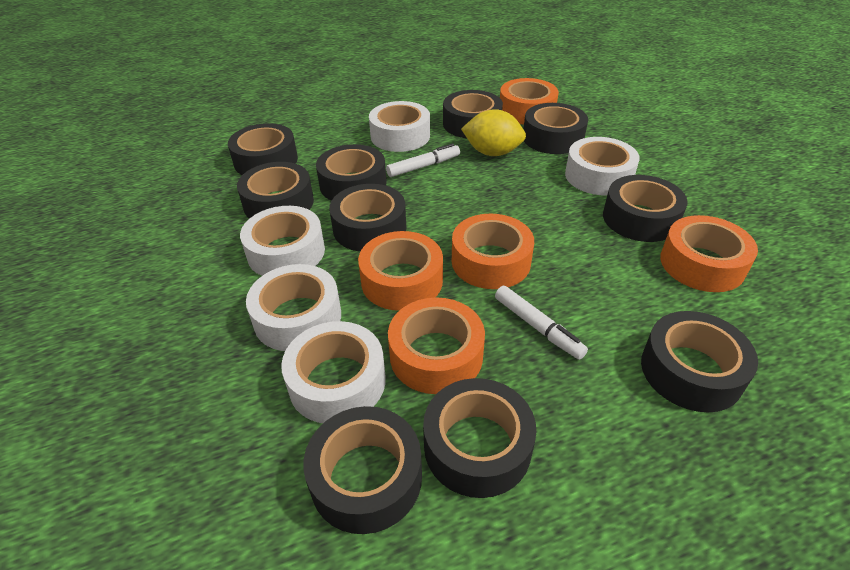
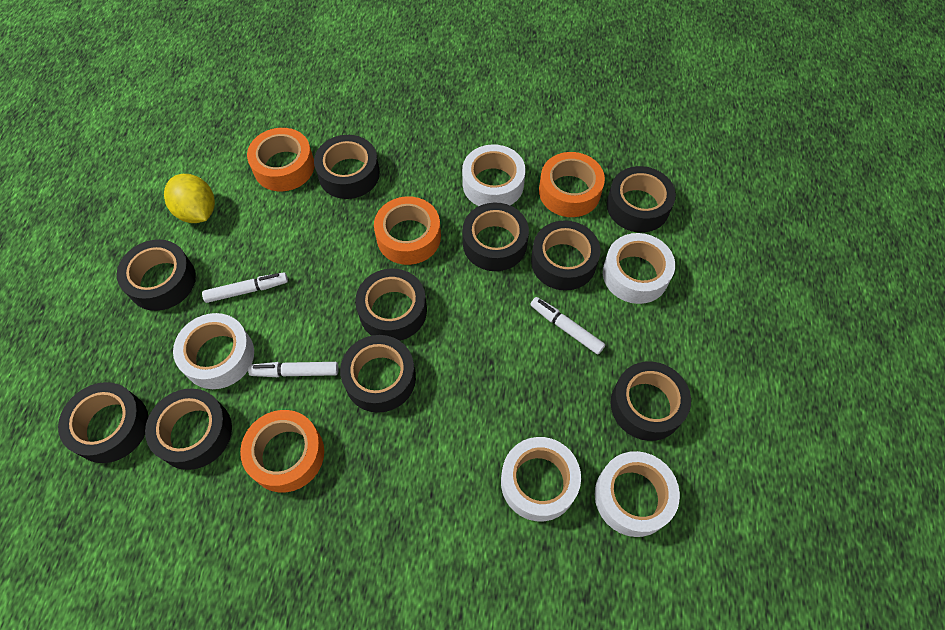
orange tape: 5 -> 4
white marker: 2 -> 3

